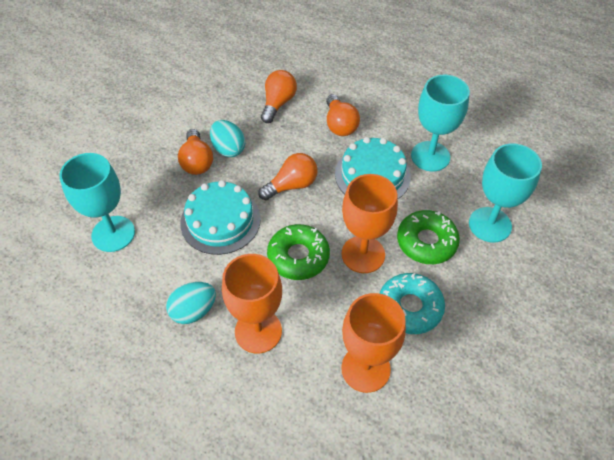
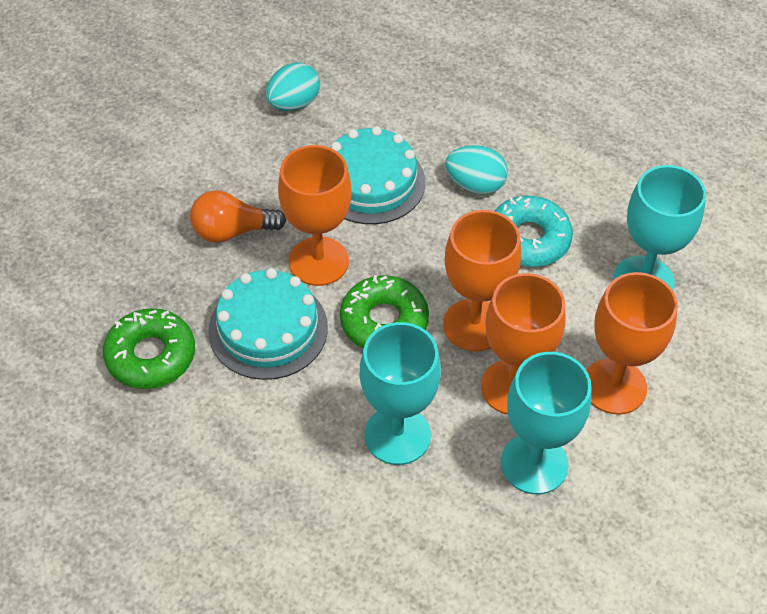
orange goblet: 3 -> 4
orange light bulb: 4 -> 1

